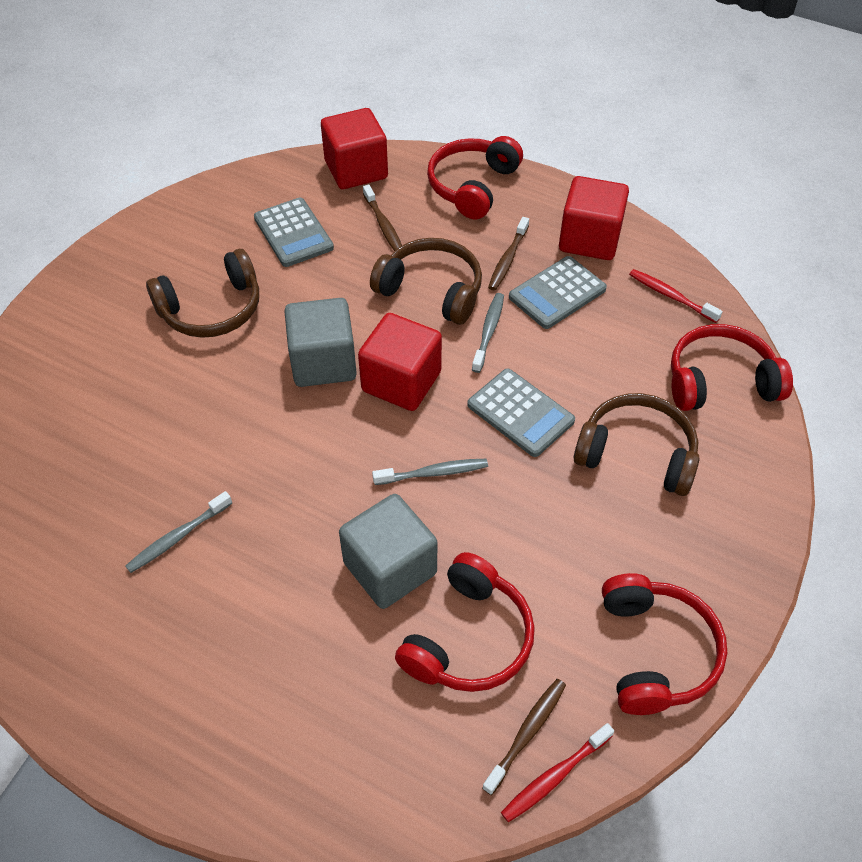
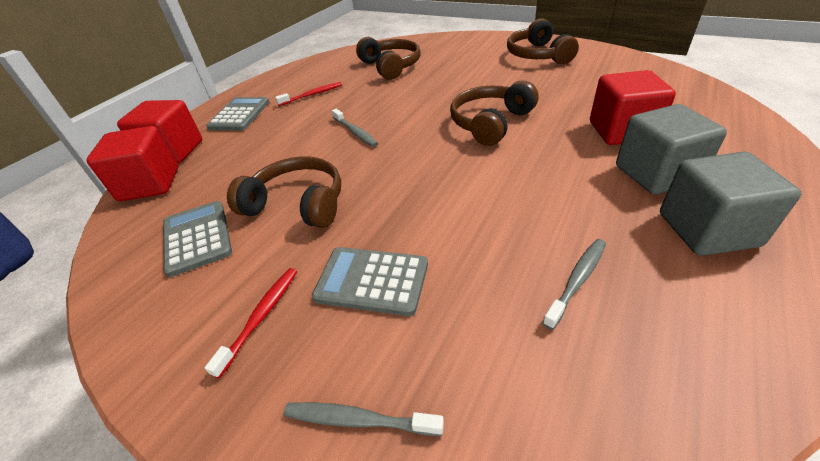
brown headphones: 3 -> 4
brown toothbrush: 3 -> 0
red headphones: 4 -> 0

